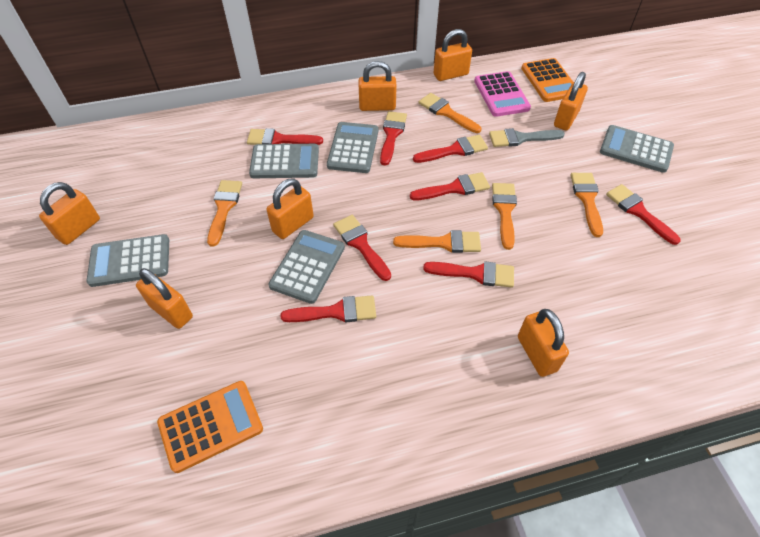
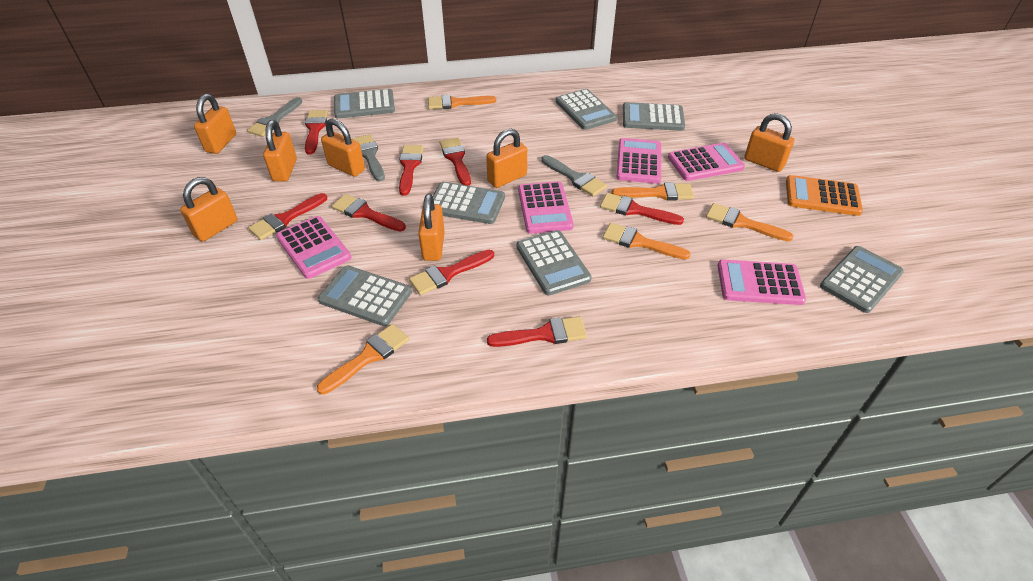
grey brush: 1 -> 3
grey calculator: 5 -> 7
orange calculator: 2 -> 1
pink calculator: 1 -> 5

